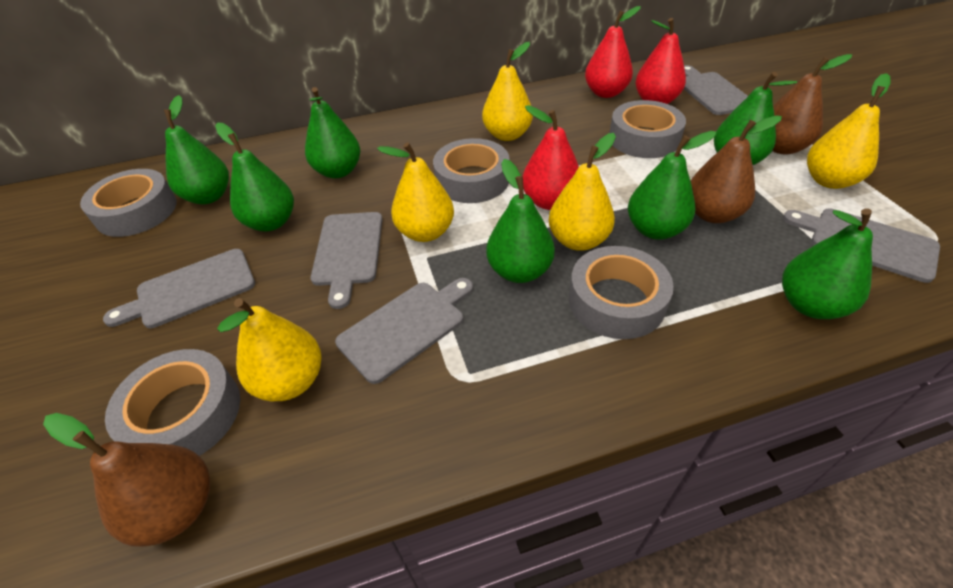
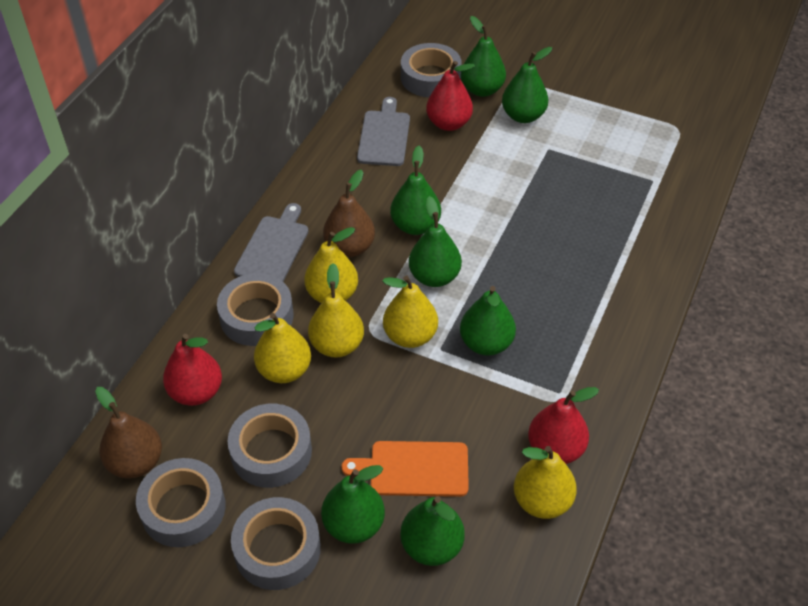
brown pear: 3 -> 2
grey cutting board: 5 -> 2
orange cutting board: 0 -> 1

